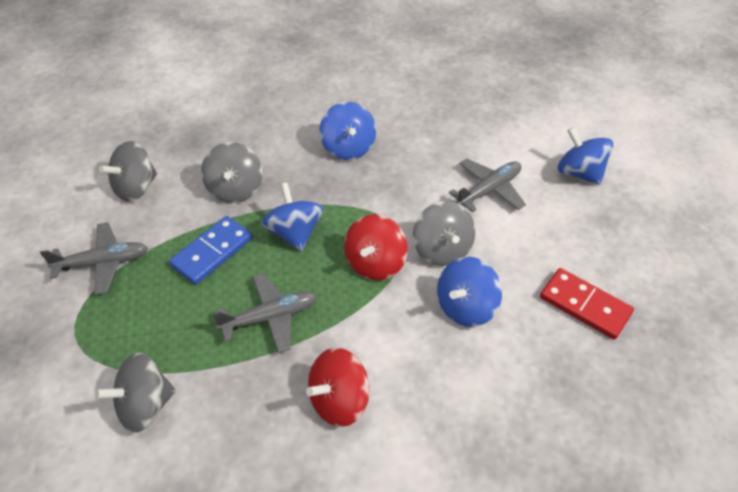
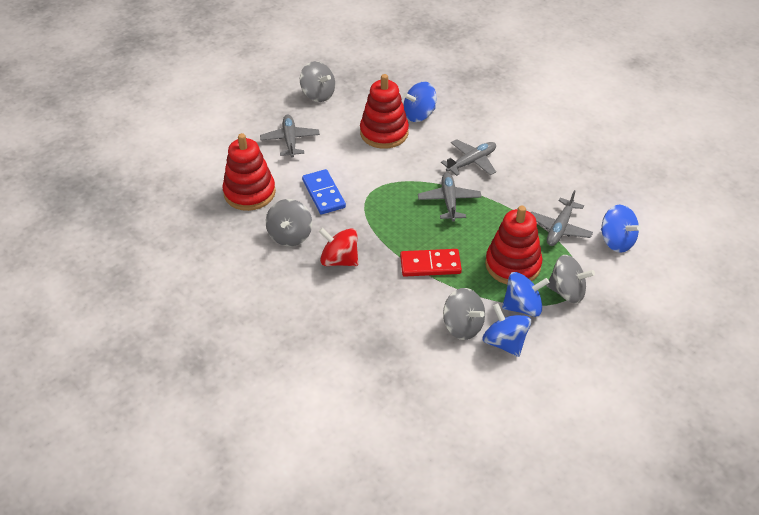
grey plane: 3 -> 4
red spinning top: 2 -> 1
red stacking toy: 0 -> 3

